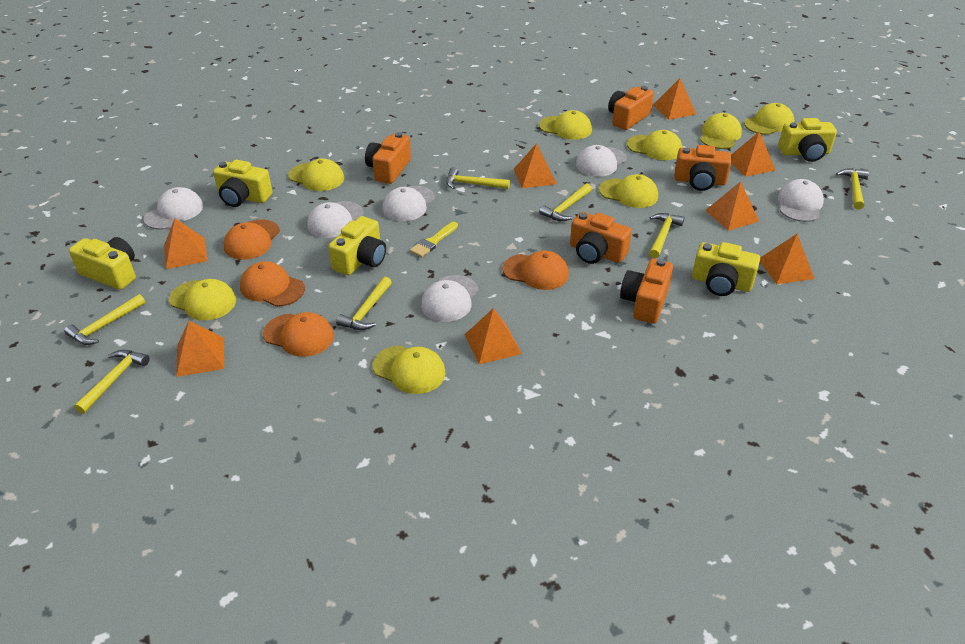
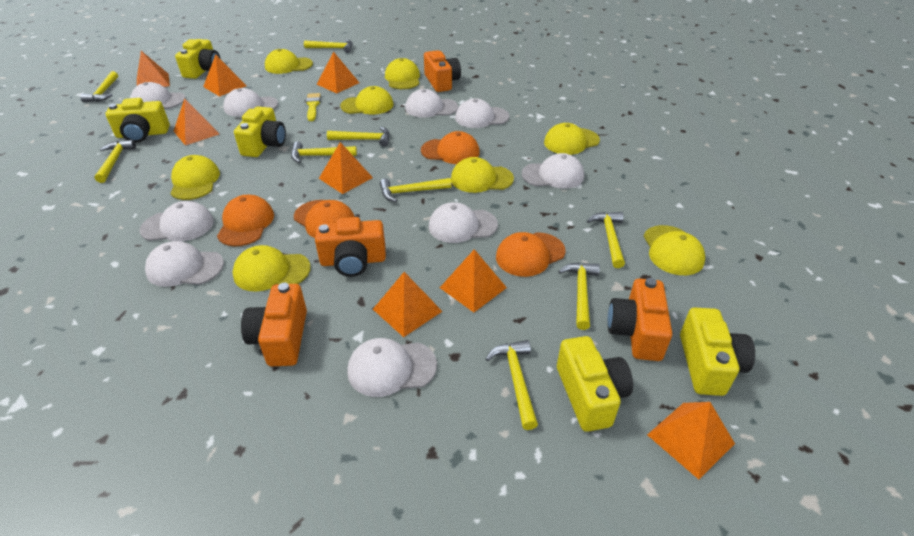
orange camera: 5 -> 4
white cap: 6 -> 9
yellow hammer: 7 -> 9

